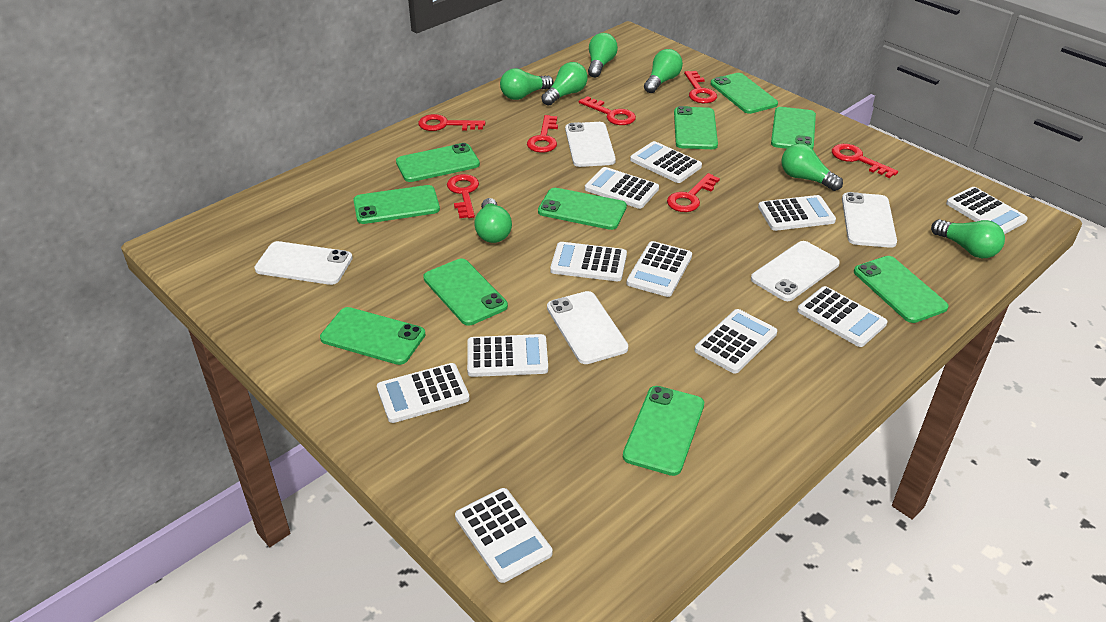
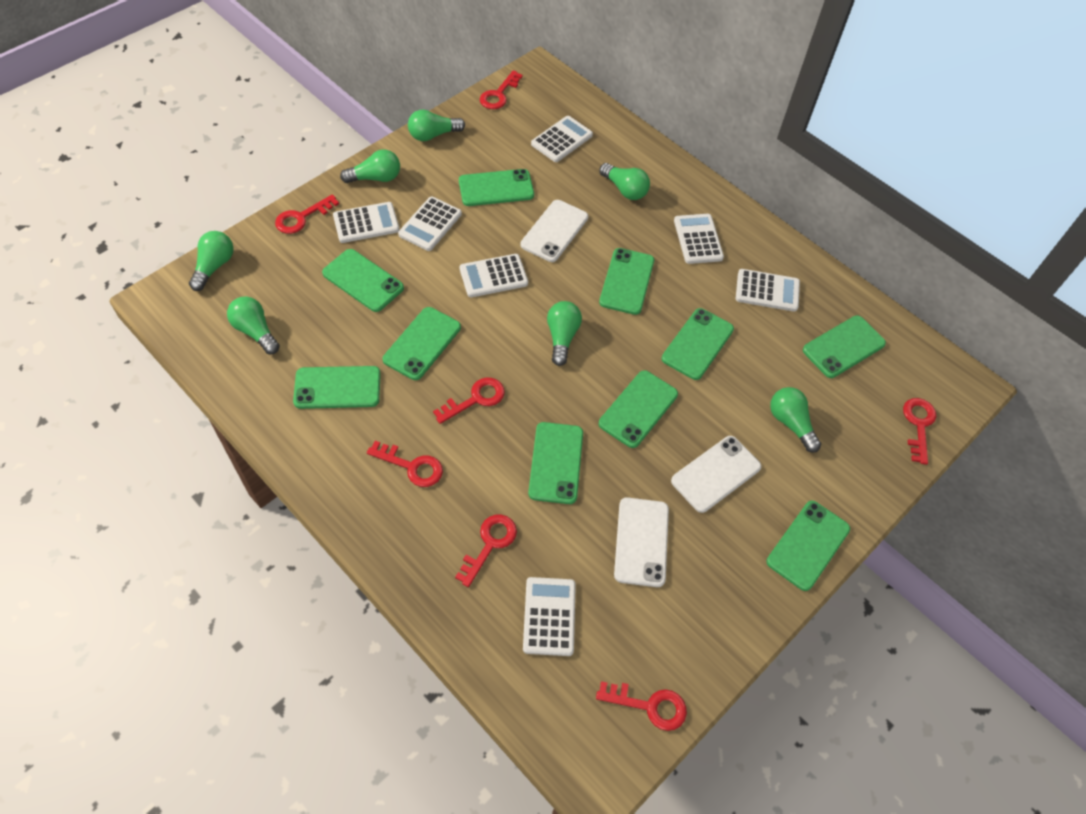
white calculator: 11 -> 7
white phone: 5 -> 3

